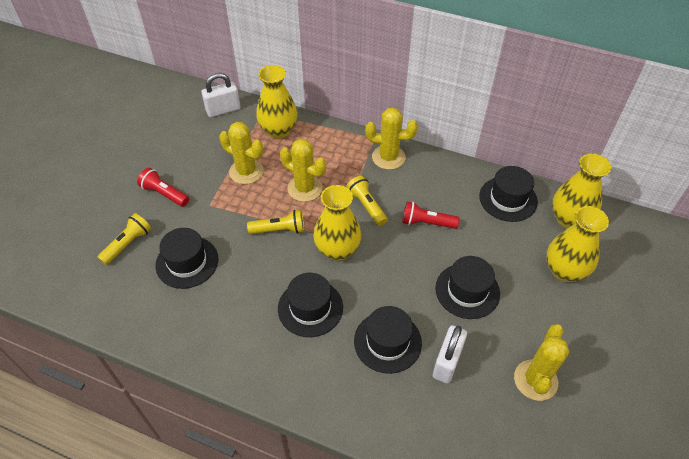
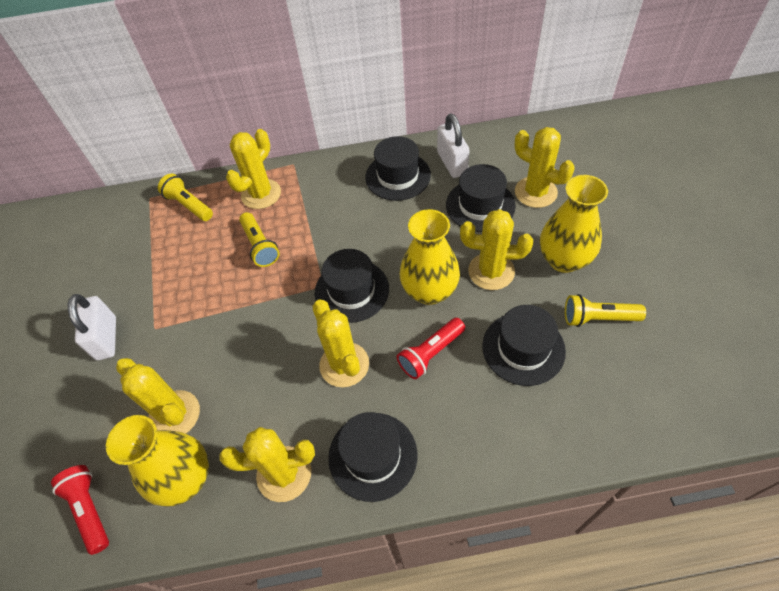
yellow cactus: 4 -> 6
yellow vase: 4 -> 3

